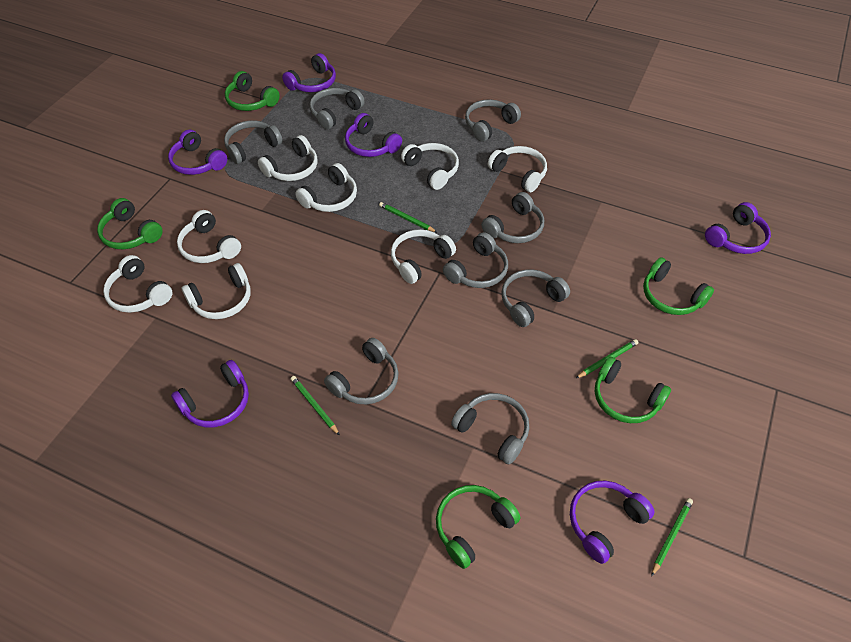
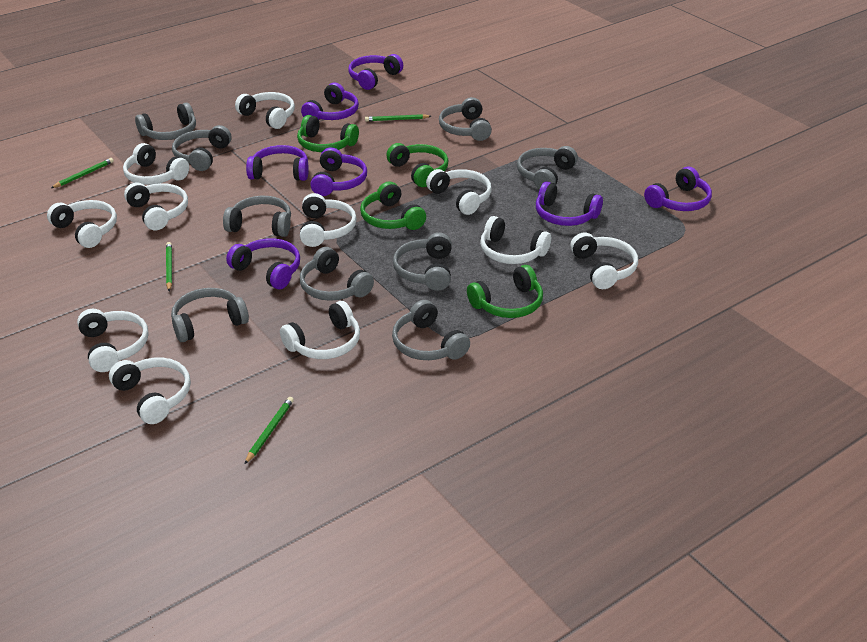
green headphones: 5 -> 4
grey headphones: 8 -> 9
purple headphones: 6 -> 7
white headphones: 8 -> 11

